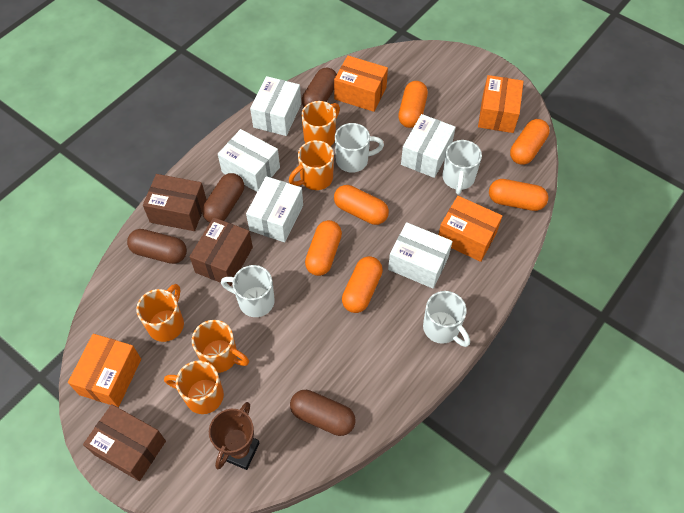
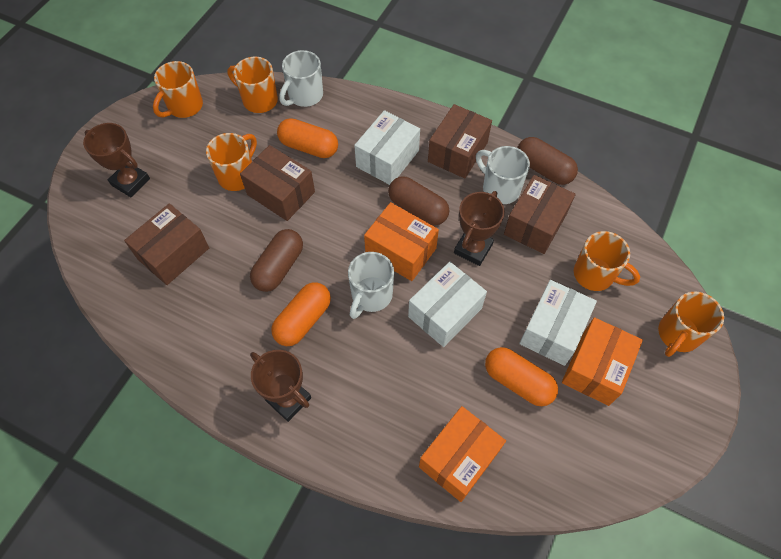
brown box: 3 -> 4
brown capsule: 4 -> 3
brown trophy: 1 -> 3
orange box: 4 -> 3
orange capsule: 6 -> 3
white box: 5 -> 3
white mug: 4 -> 3

